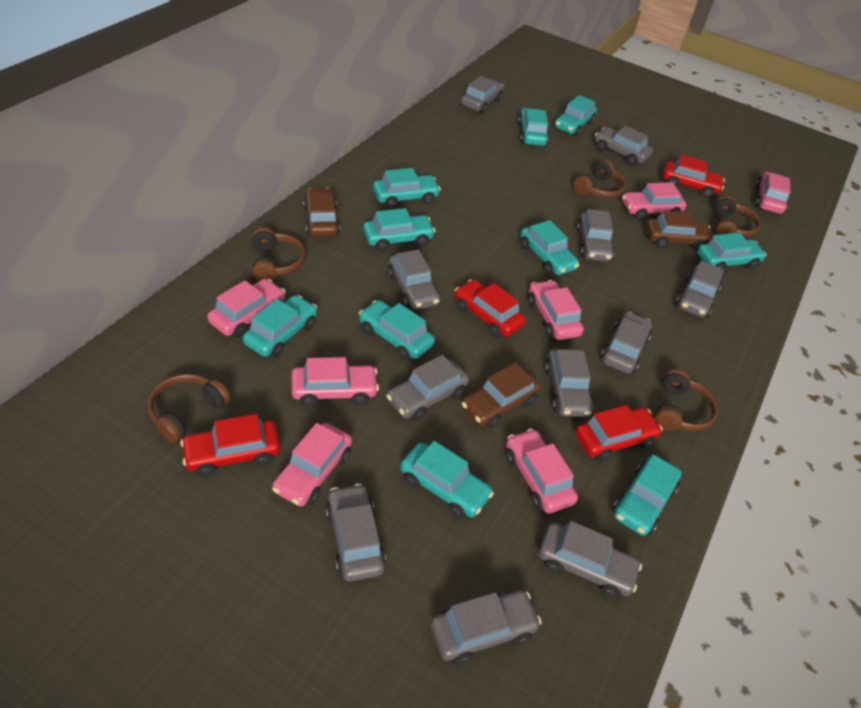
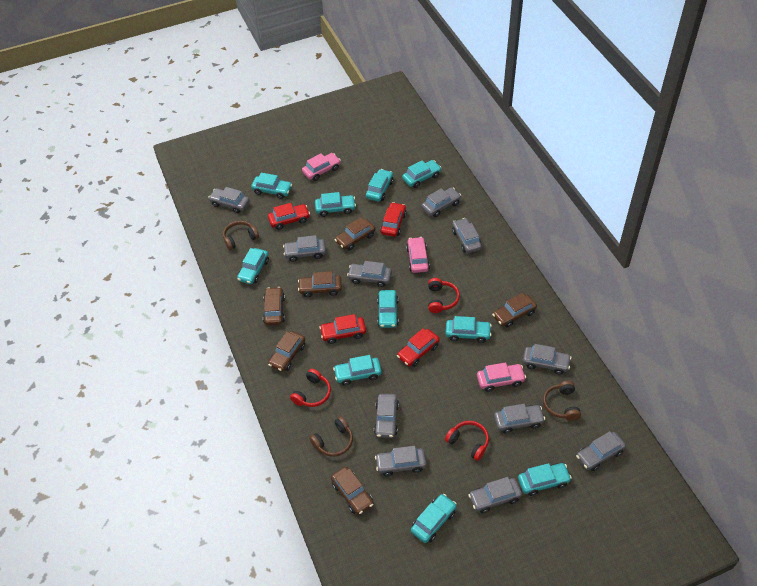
brown car: 3 -> 6
brown headphones: 5 -> 3
pink car: 7 -> 3
red headphones: 0 -> 3

